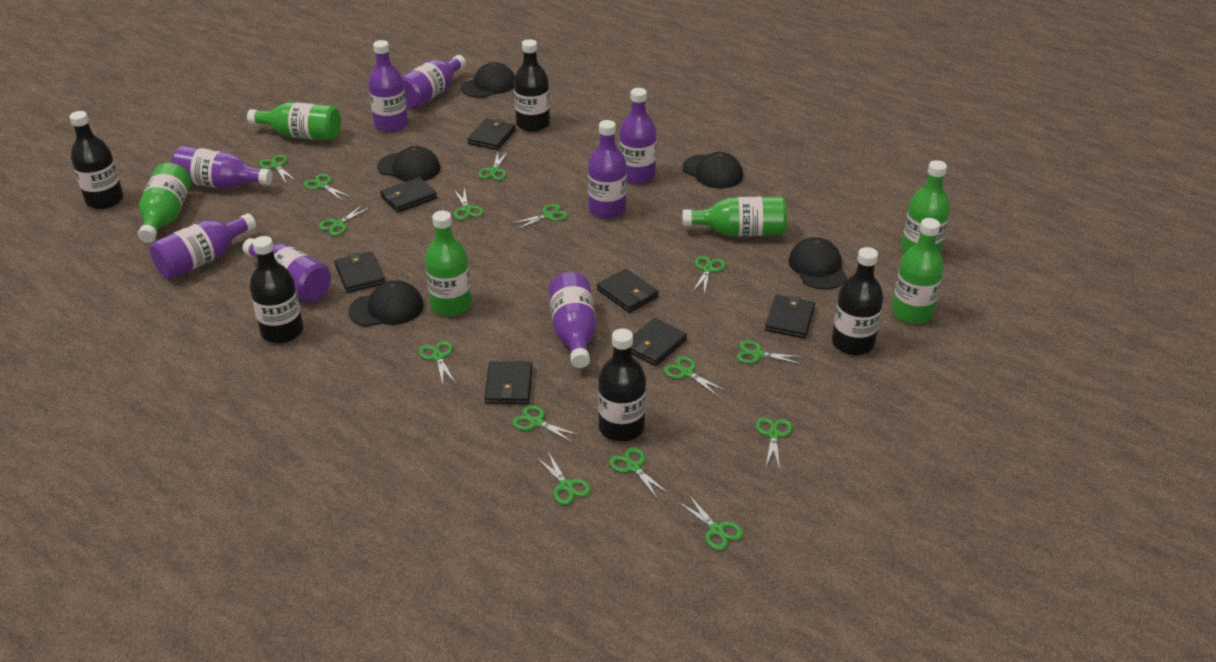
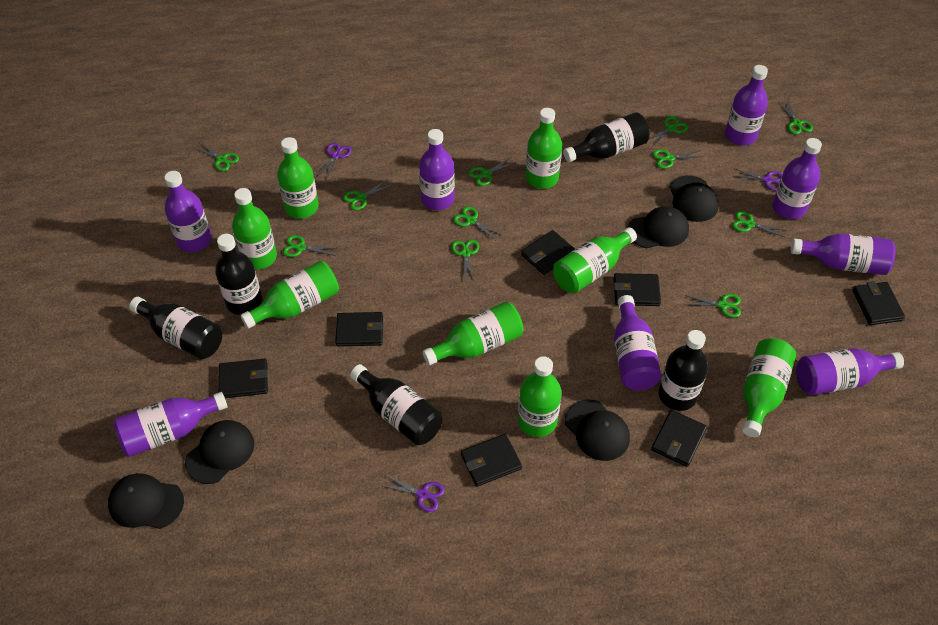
green bottle: 6 -> 8
green scissors: 15 -> 11
purple scissors: 0 -> 3

